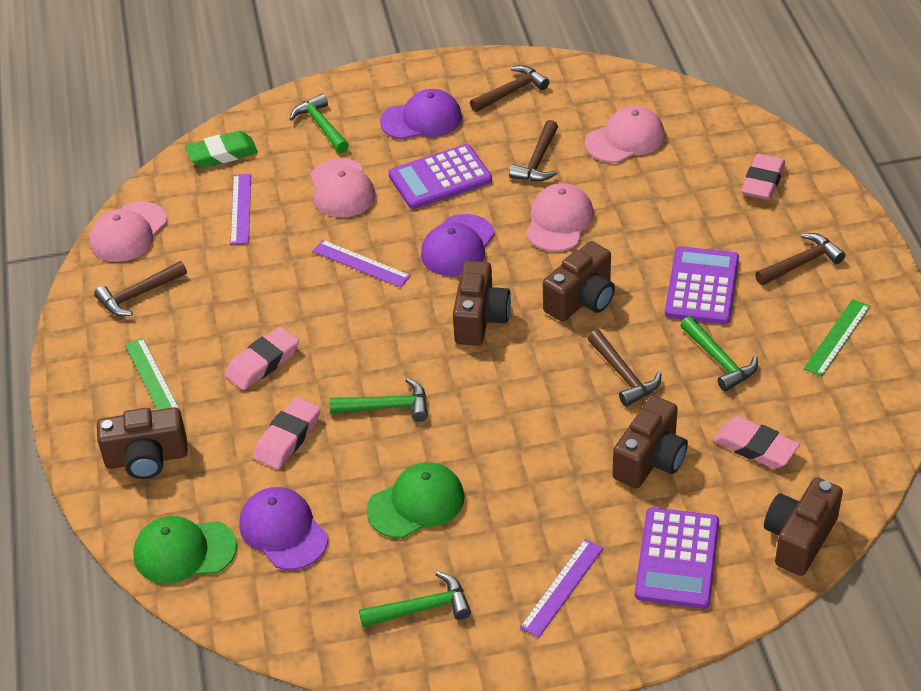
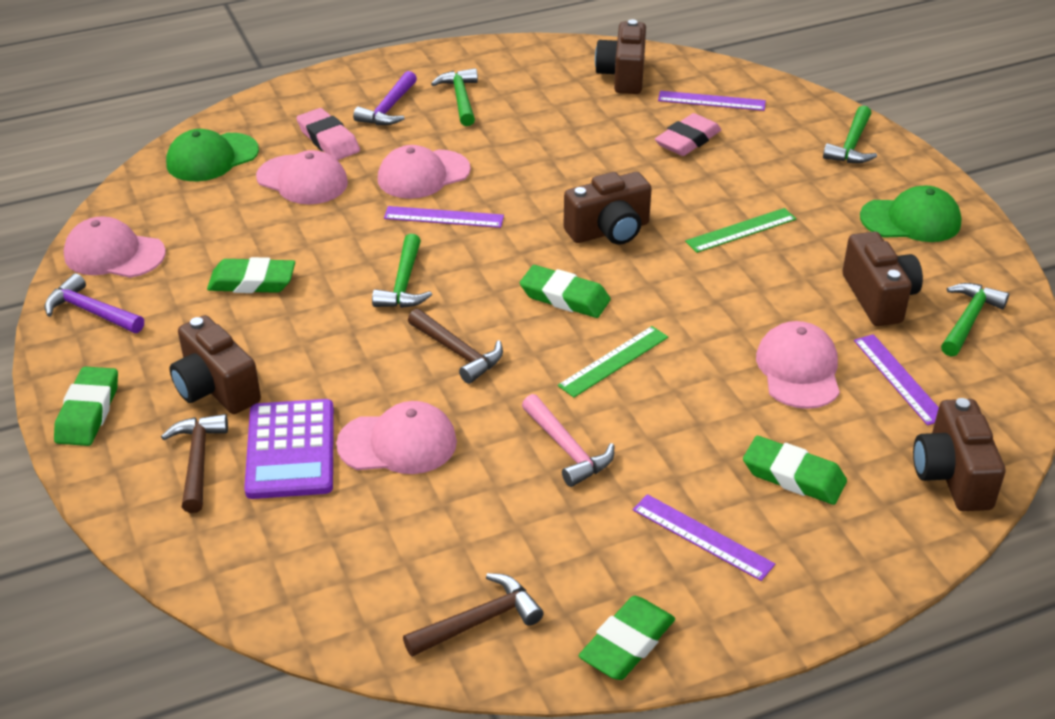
brown hammer: 5 -> 3
green eraser: 1 -> 5
pink cap: 4 -> 5
pink eraser: 4 -> 2
pink hammer: 0 -> 1
purple calculator: 3 -> 1
purple cap: 3 -> 0
purple hammer: 0 -> 2
purple ruler: 3 -> 4

